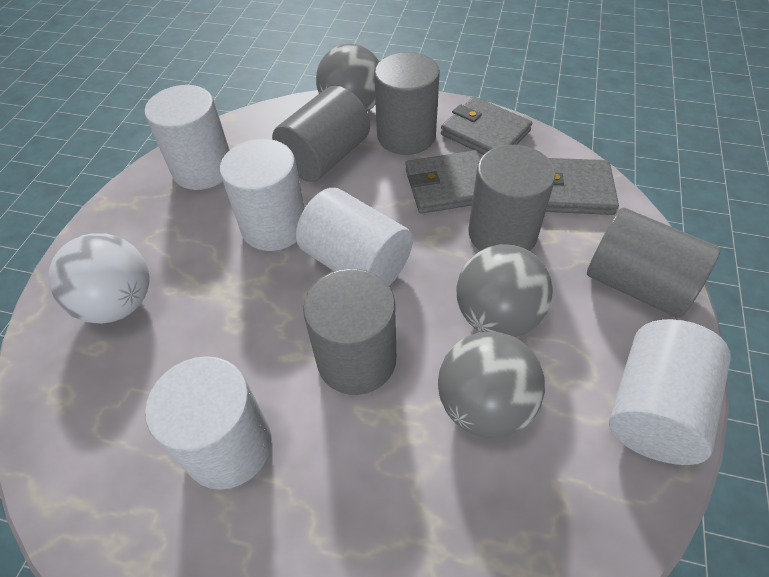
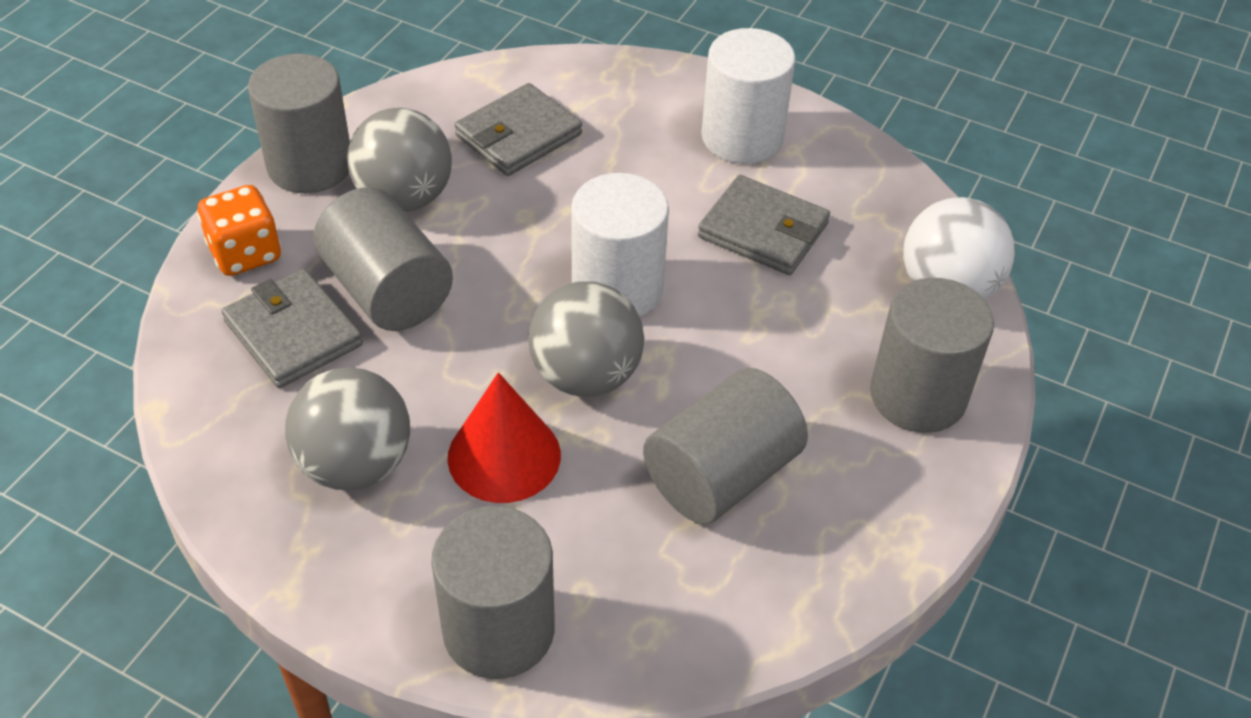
orange dice: 0 -> 1
red cone: 0 -> 1
white cylinder: 5 -> 2

